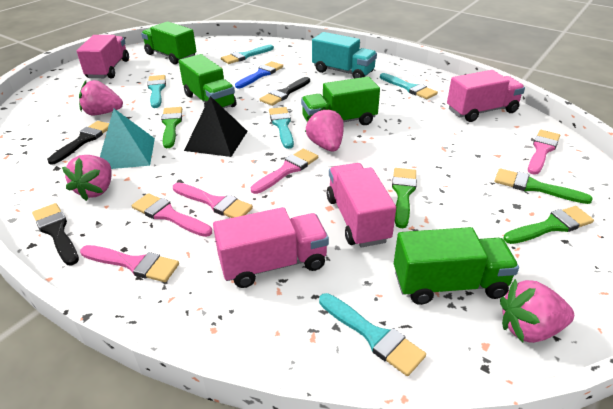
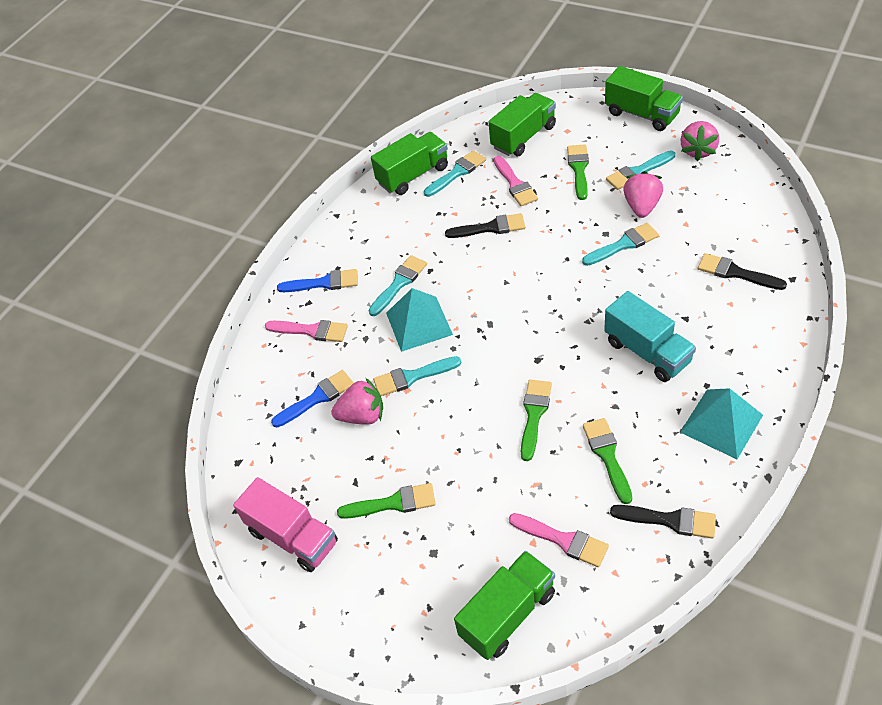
black pyramid: 1 -> 0
blue brush: 1 -> 2
pink brush: 5 -> 3
pink strawberry: 4 -> 3
pink truck: 4 -> 1
turquoise pyramid: 1 -> 2

